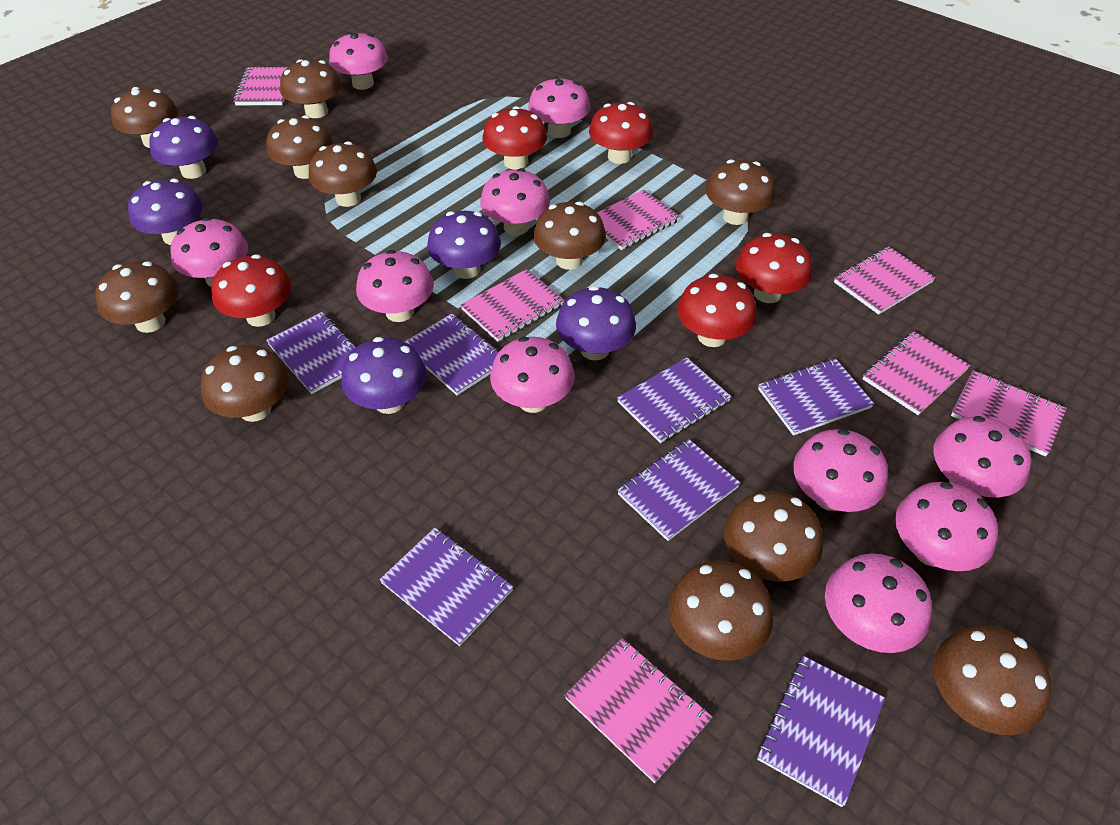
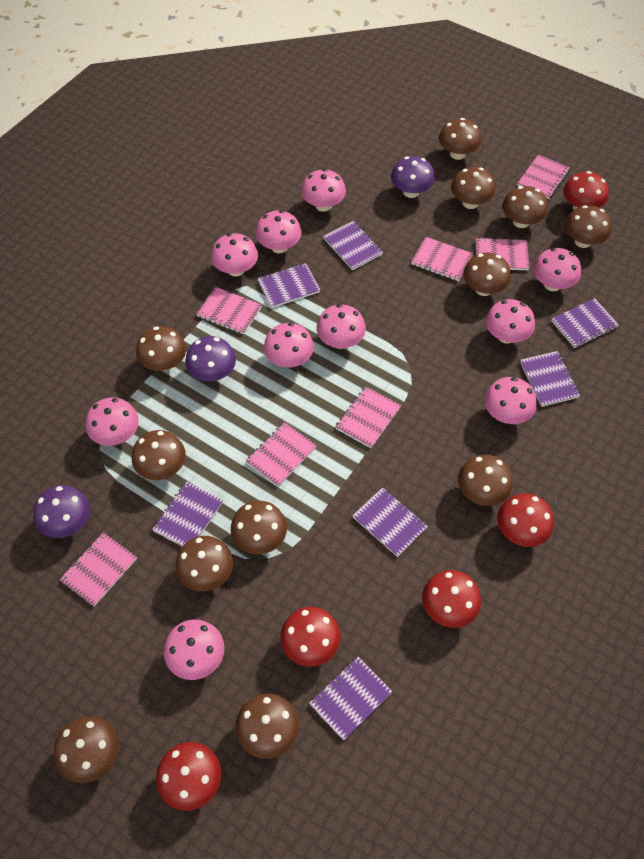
brown mushroom: 11 -> 12
purple mushroom: 5 -> 3

